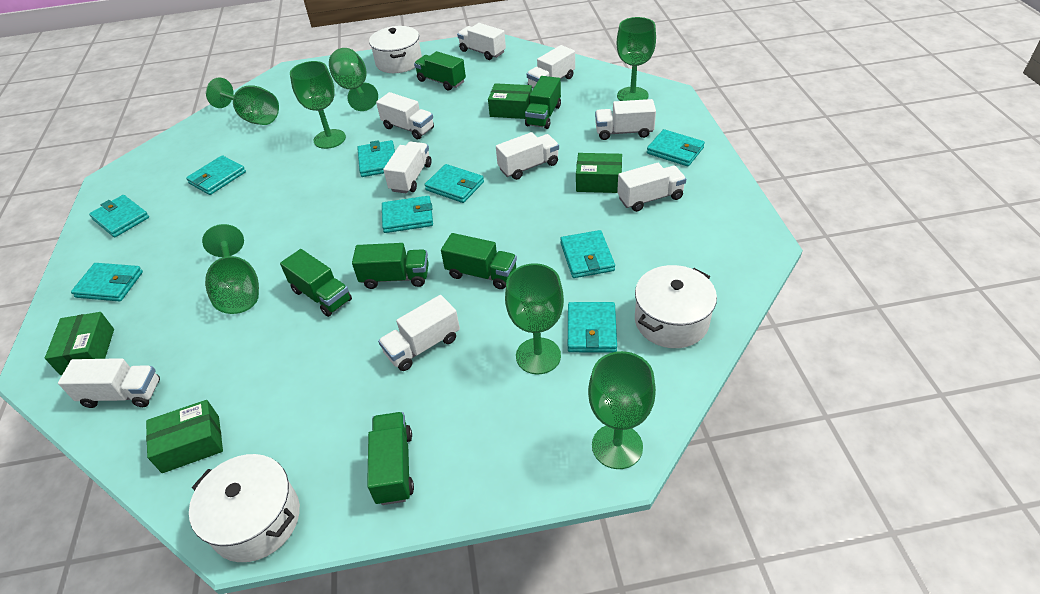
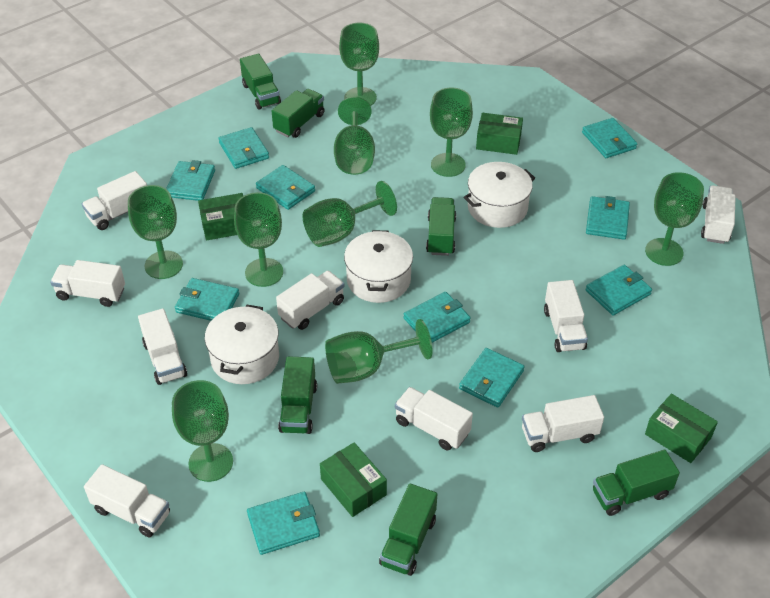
green goblet: 7 -> 9
turquoise wallet: 9 -> 10

